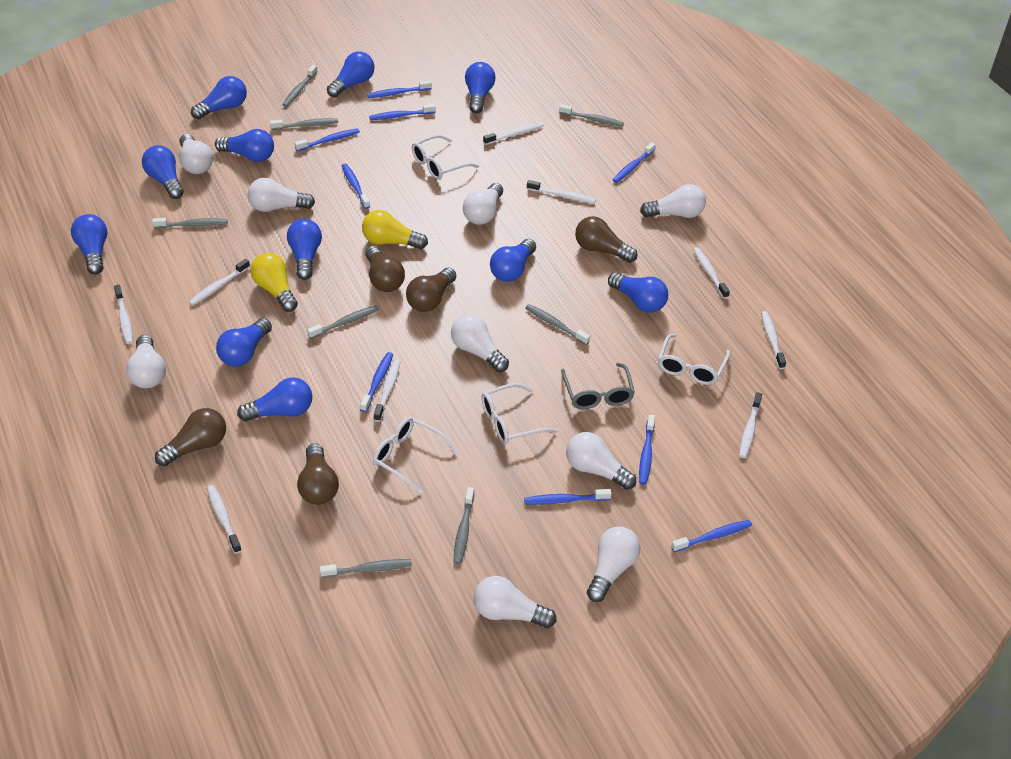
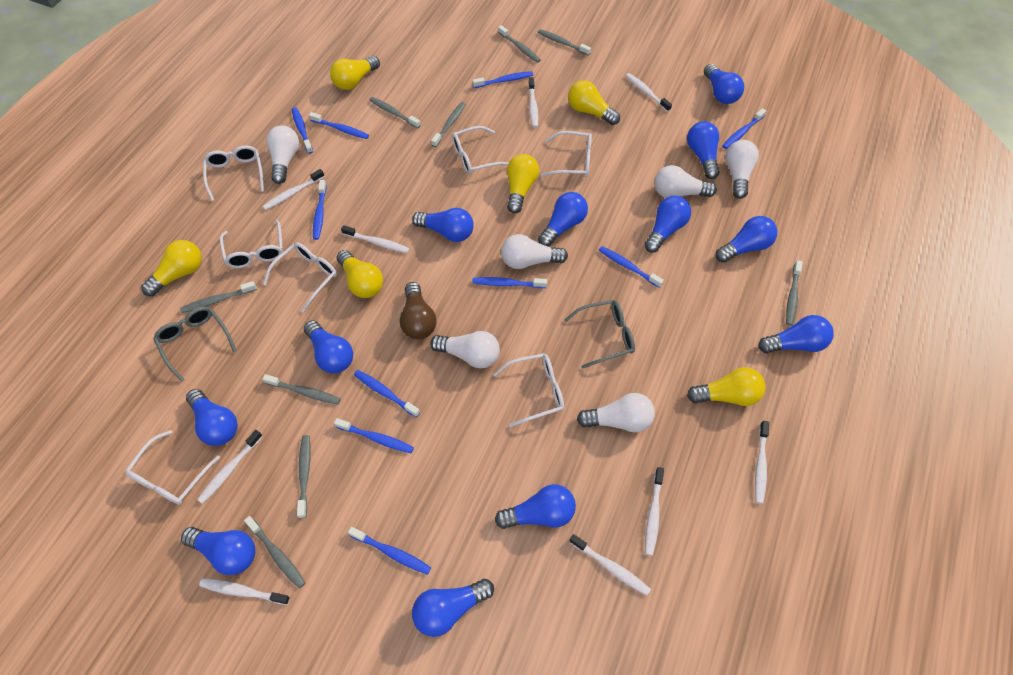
blue light bulb: 11 -> 12
blue toothbrush: 9 -> 10
brown light bulb: 5 -> 1
grey glasses: 1 -> 2
grey toothbrush: 8 -> 9
white glasses: 4 -> 7
white light bulb: 9 -> 6
yellow light bulb: 2 -> 6

